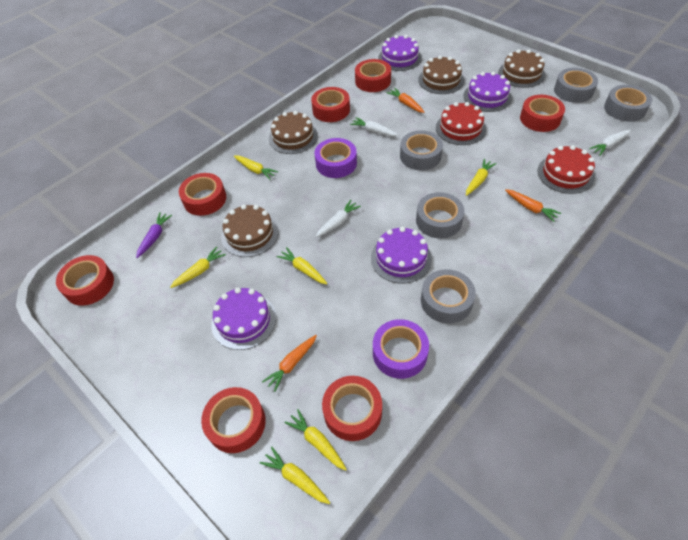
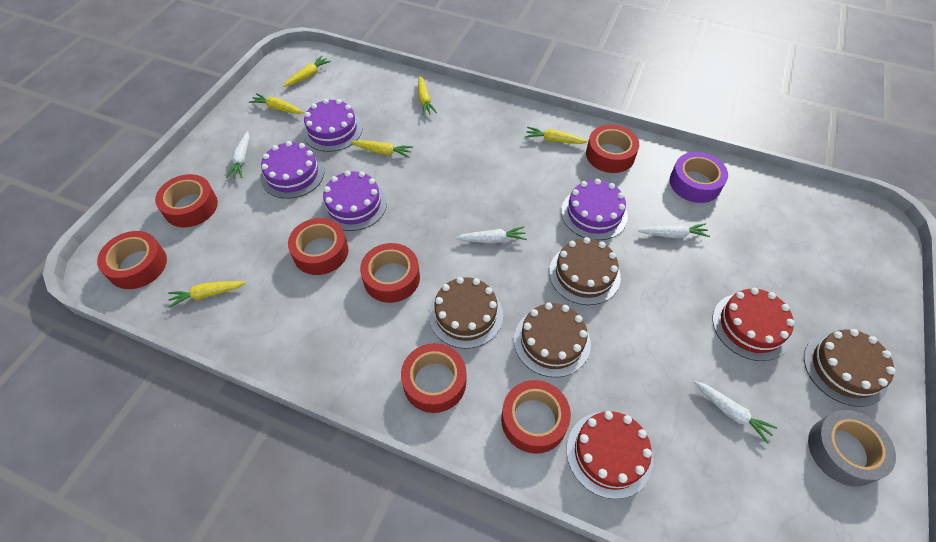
grey tape: 5 -> 1
orange carrot: 3 -> 0
purple carrot: 1 -> 0
purple tape: 2 -> 1
white carrot: 3 -> 4

